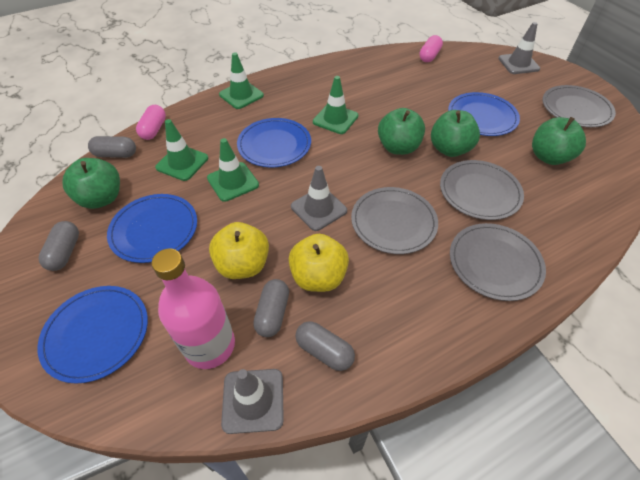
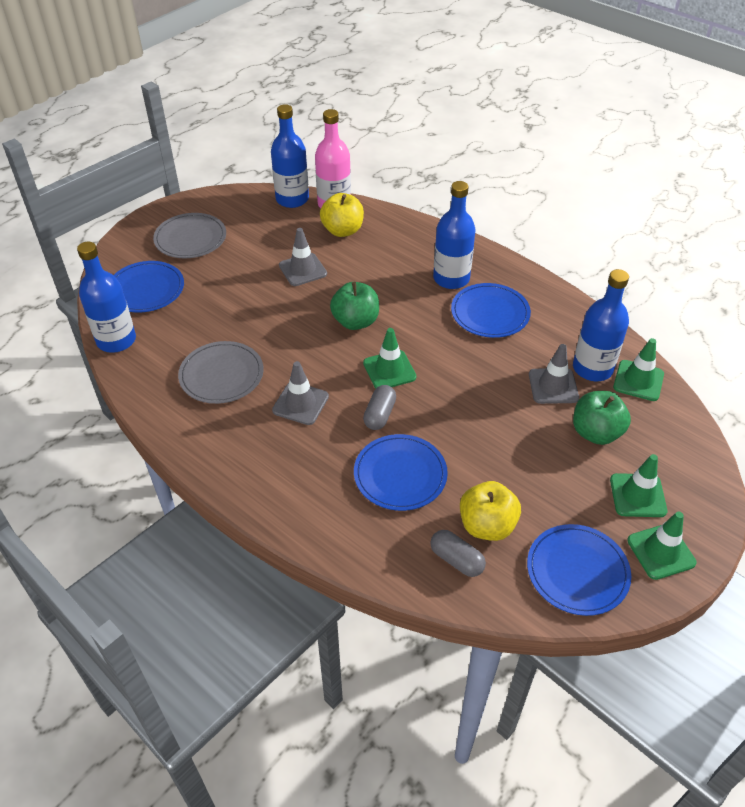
blue bottle: 0 -> 4
green apple: 4 -> 2
grey capsule: 4 -> 2
grey plate: 4 -> 2
pink capsule: 2 -> 0

